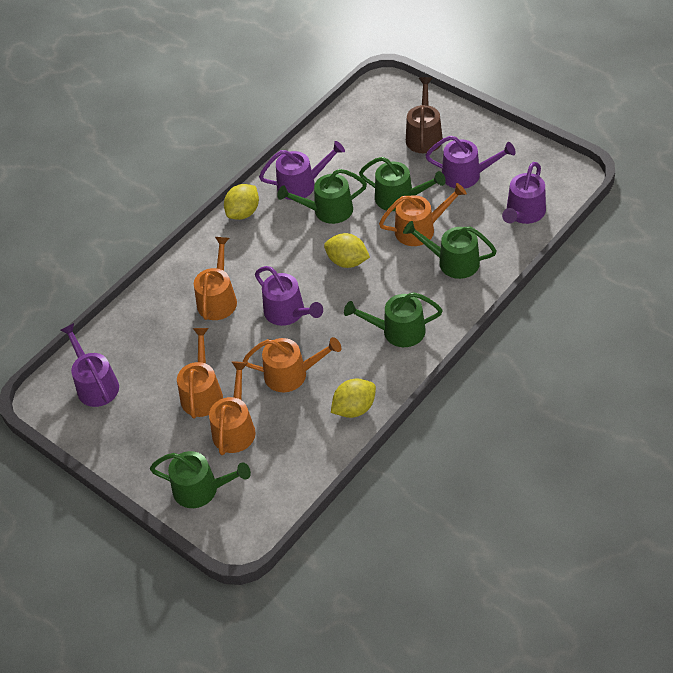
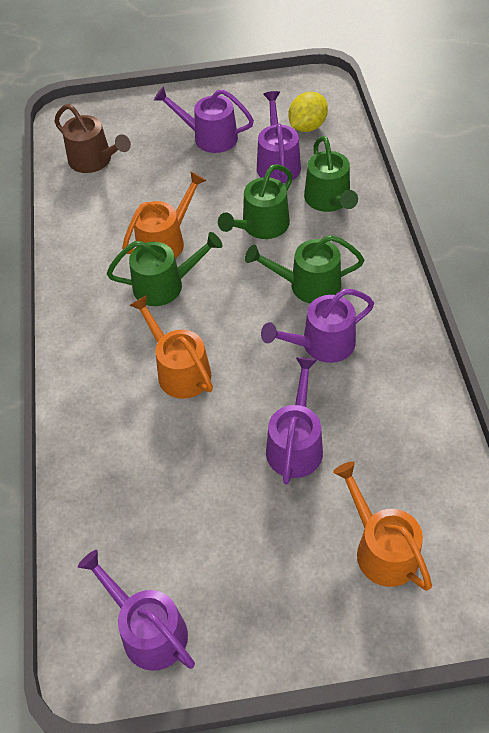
green watering can: 5 -> 4
orange watering can: 5 -> 3
yellow lemon: 3 -> 1

